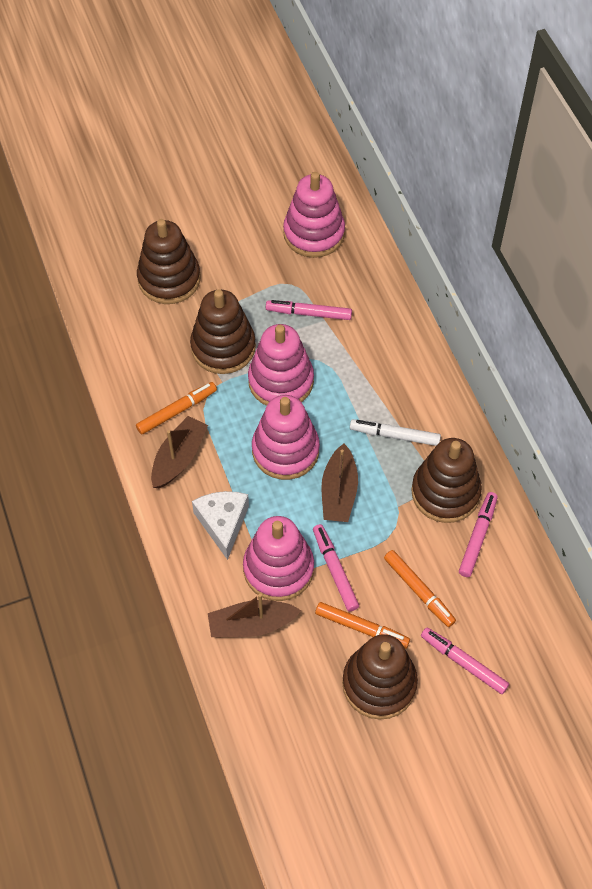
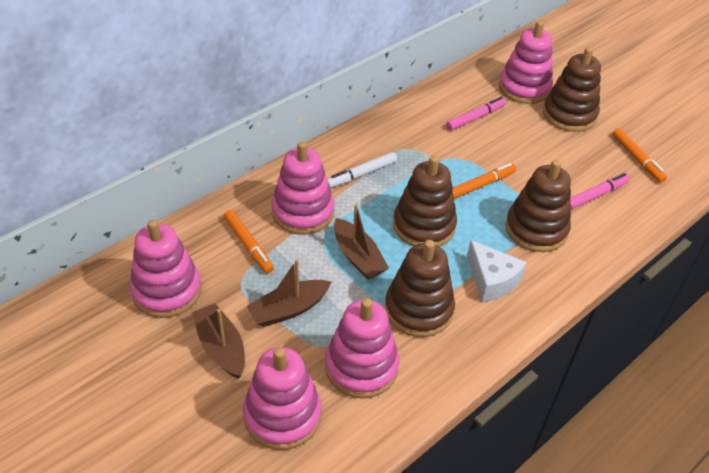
pink marker: 4 -> 2
pink stacking toy: 4 -> 5

